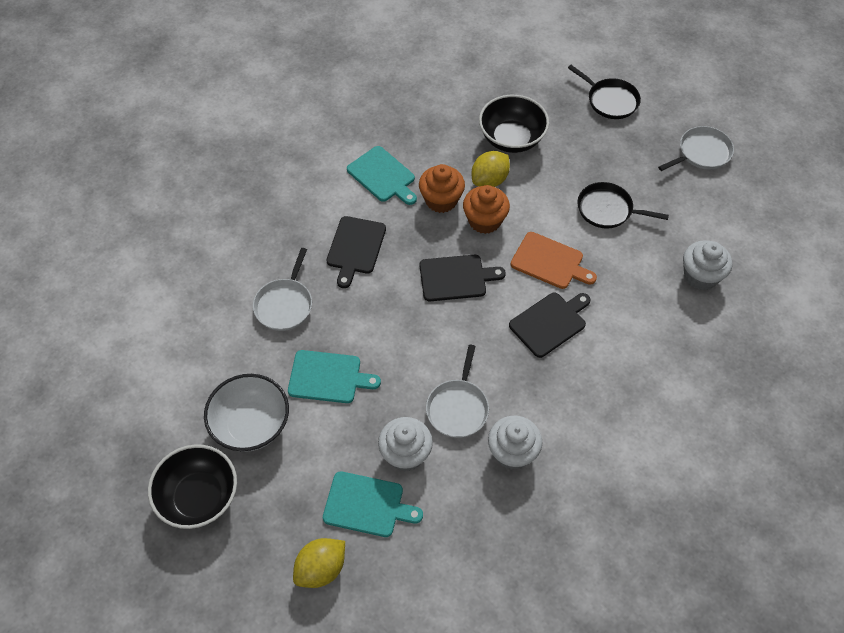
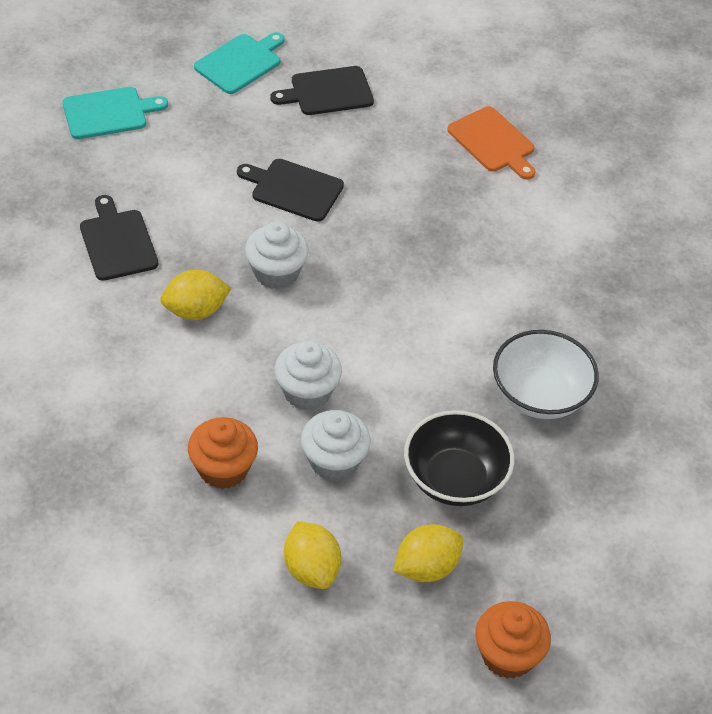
black bowl: 2 -> 1
black pan: 2 -> 0
turquoise cutting board: 3 -> 2
white pan: 3 -> 0
yellow lemon: 2 -> 3

